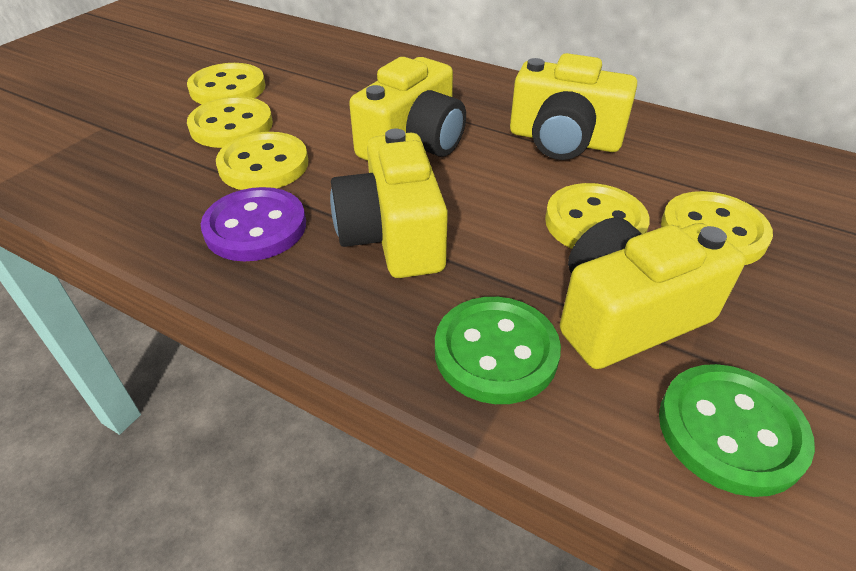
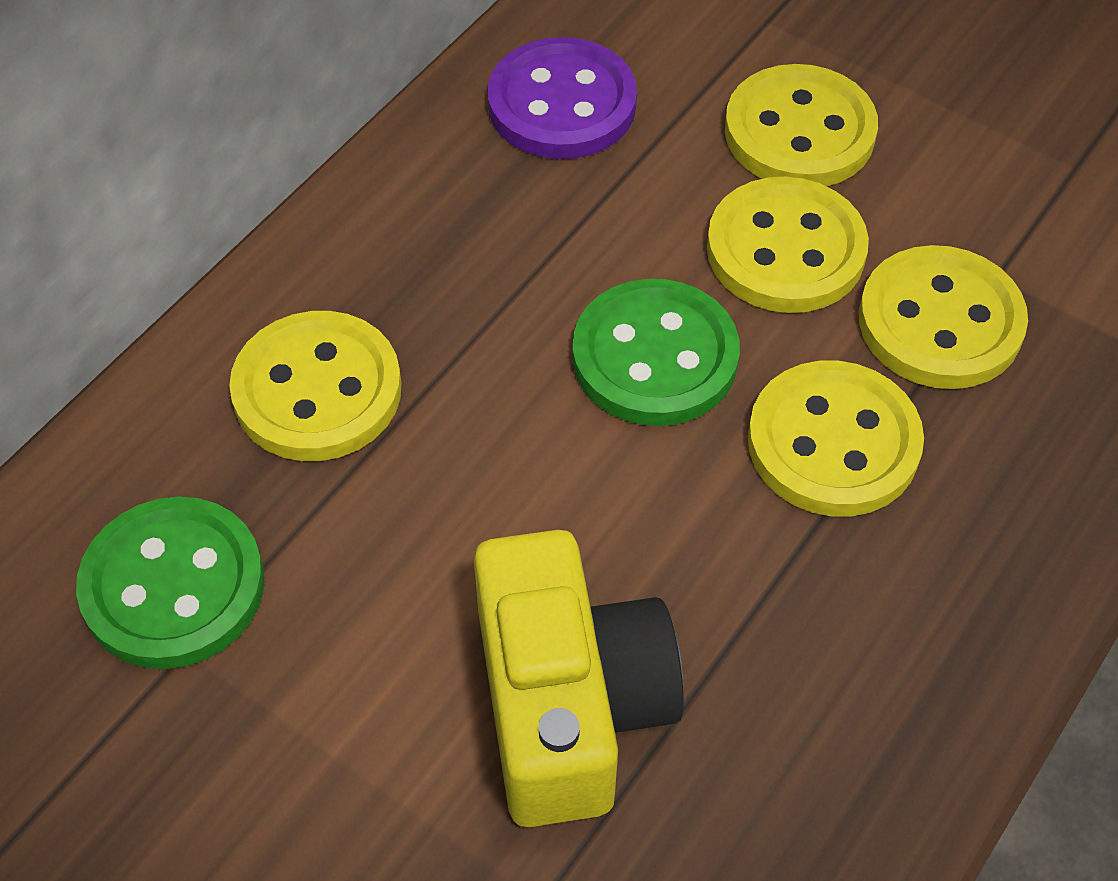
yellow camera: 4 -> 1

